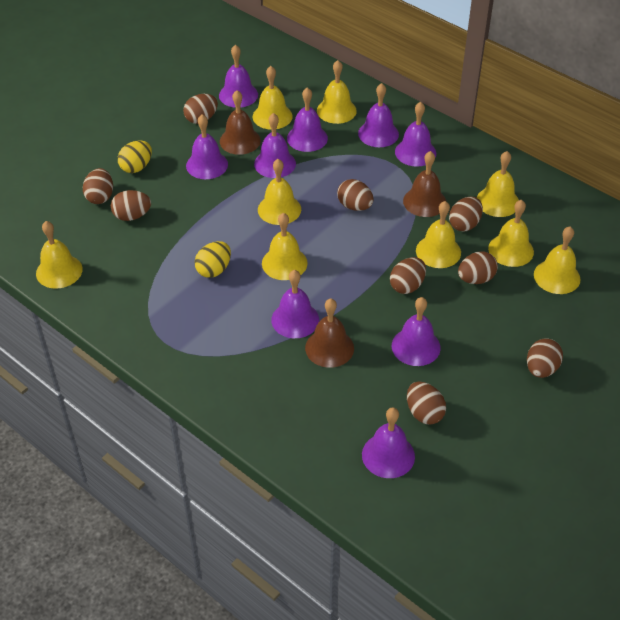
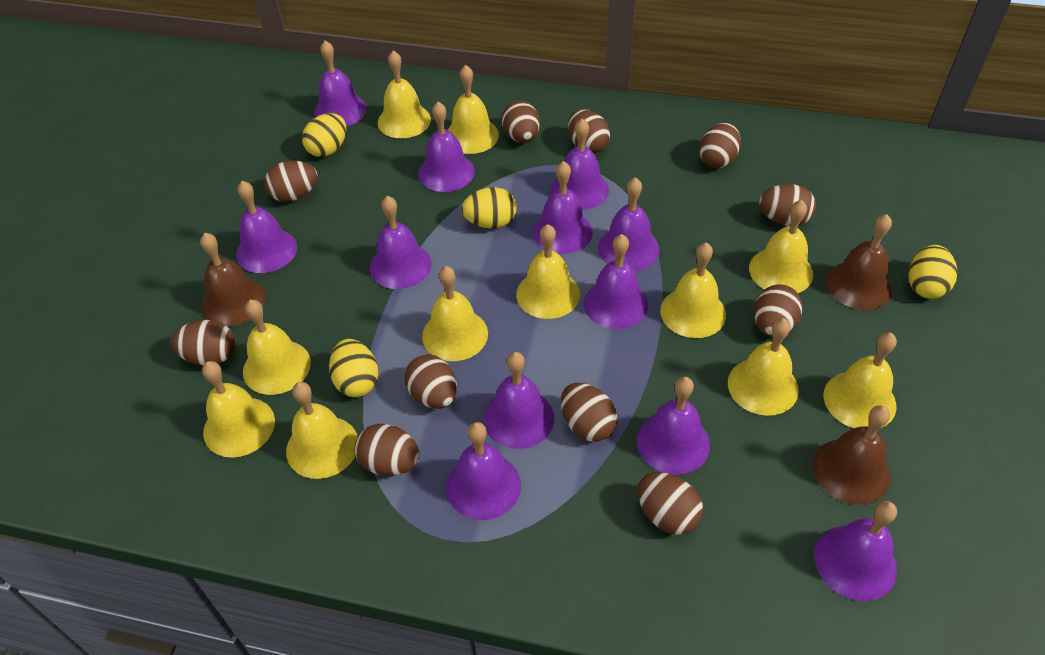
brown egg: 9 -> 11
purple bell: 9 -> 12
yellow bell: 9 -> 11
yellow egg: 2 -> 4

